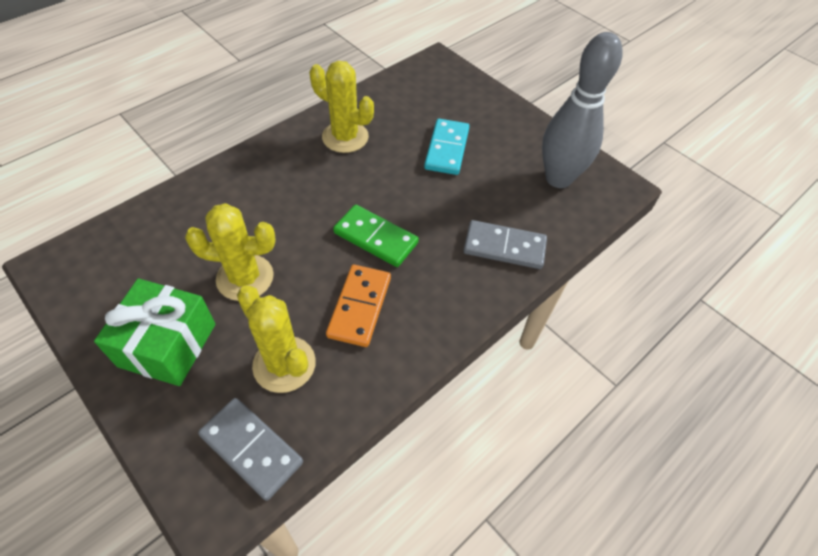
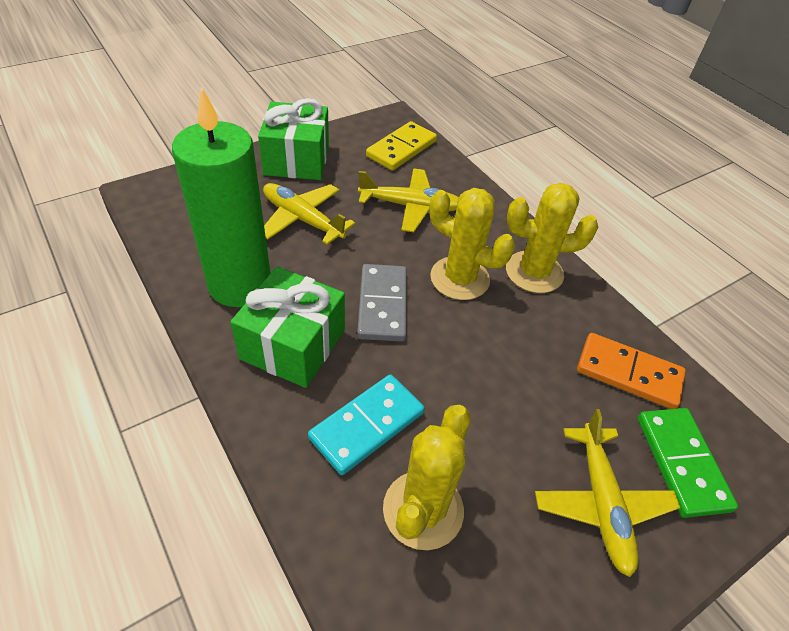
green candle: 0 -> 1
green gift: 1 -> 2
grey bowling pin: 1 -> 0
grey domino: 2 -> 1
yellow domino: 0 -> 1
yellow plane: 0 -> 3

